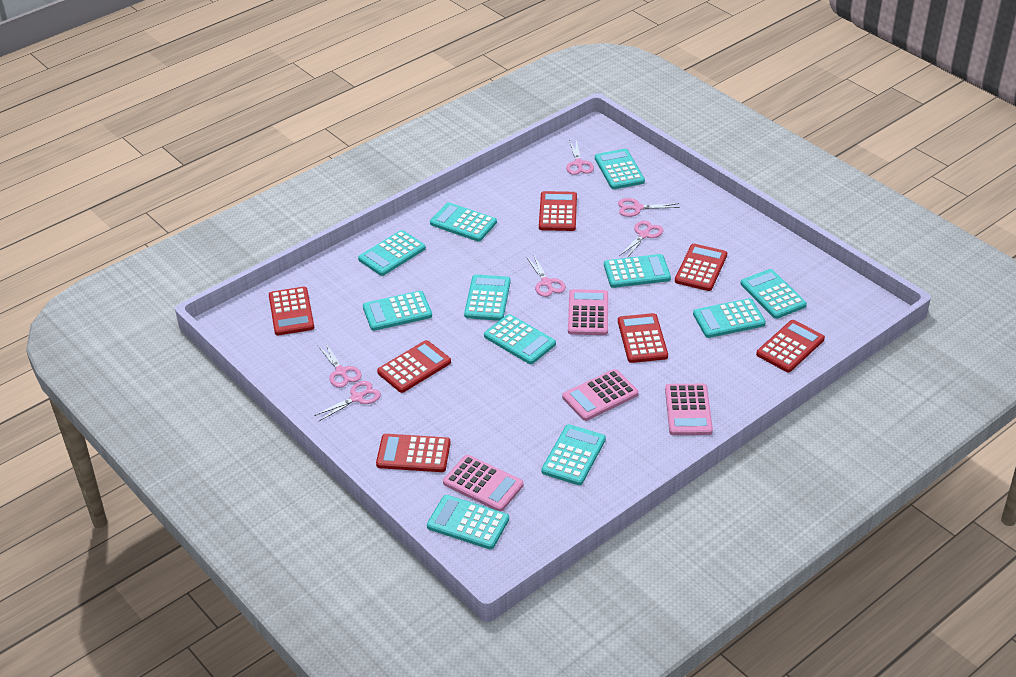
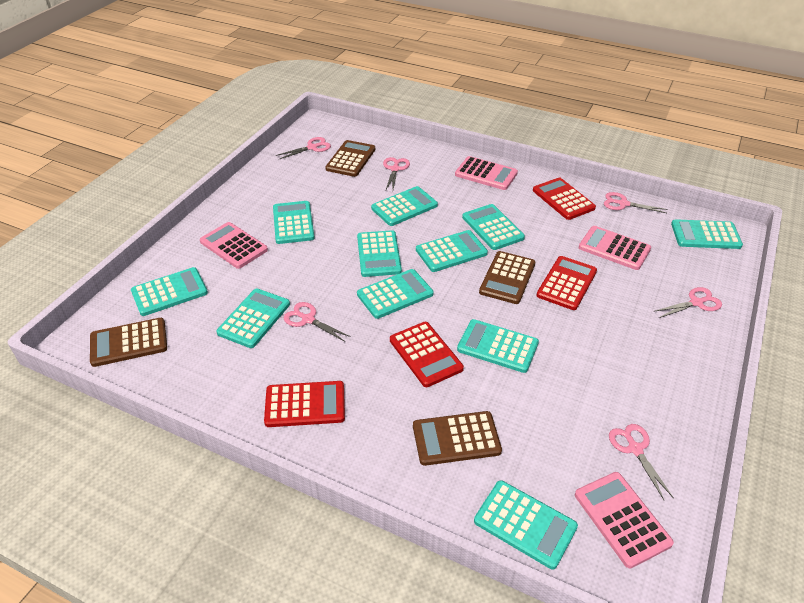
brown calculator: 0 -> 4
red calculator: 7 -> 4

